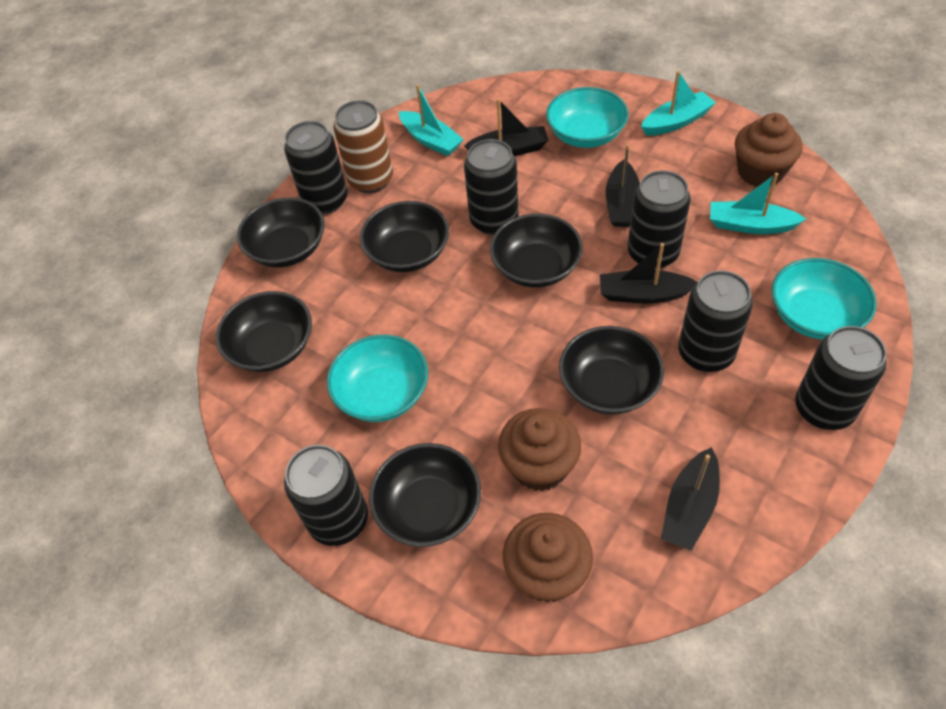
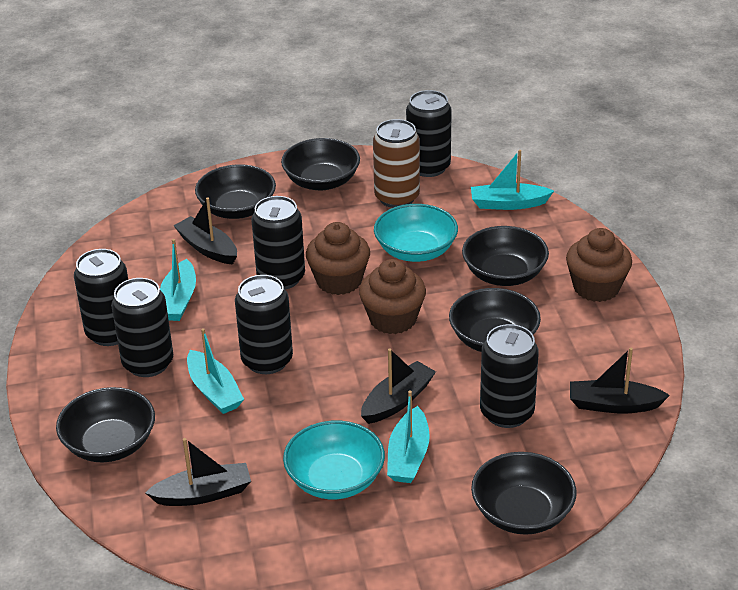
turquoise boat: 3 -> 4
turquoise bowl: 3 -> 2

